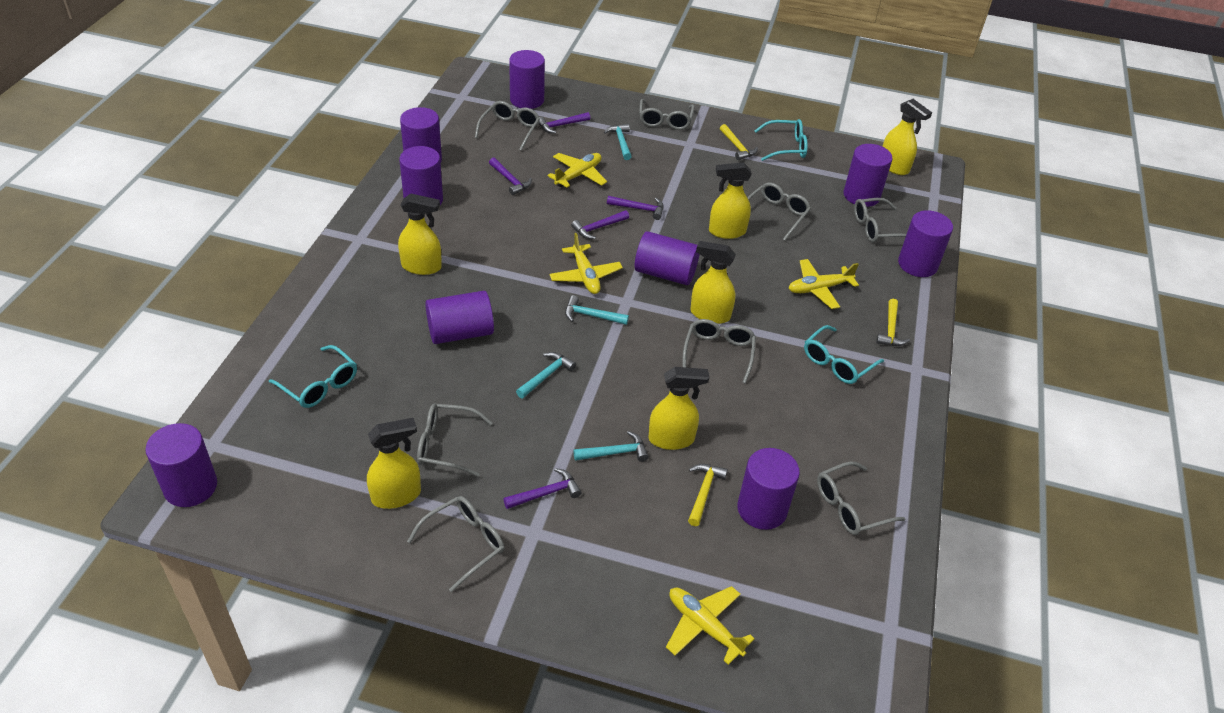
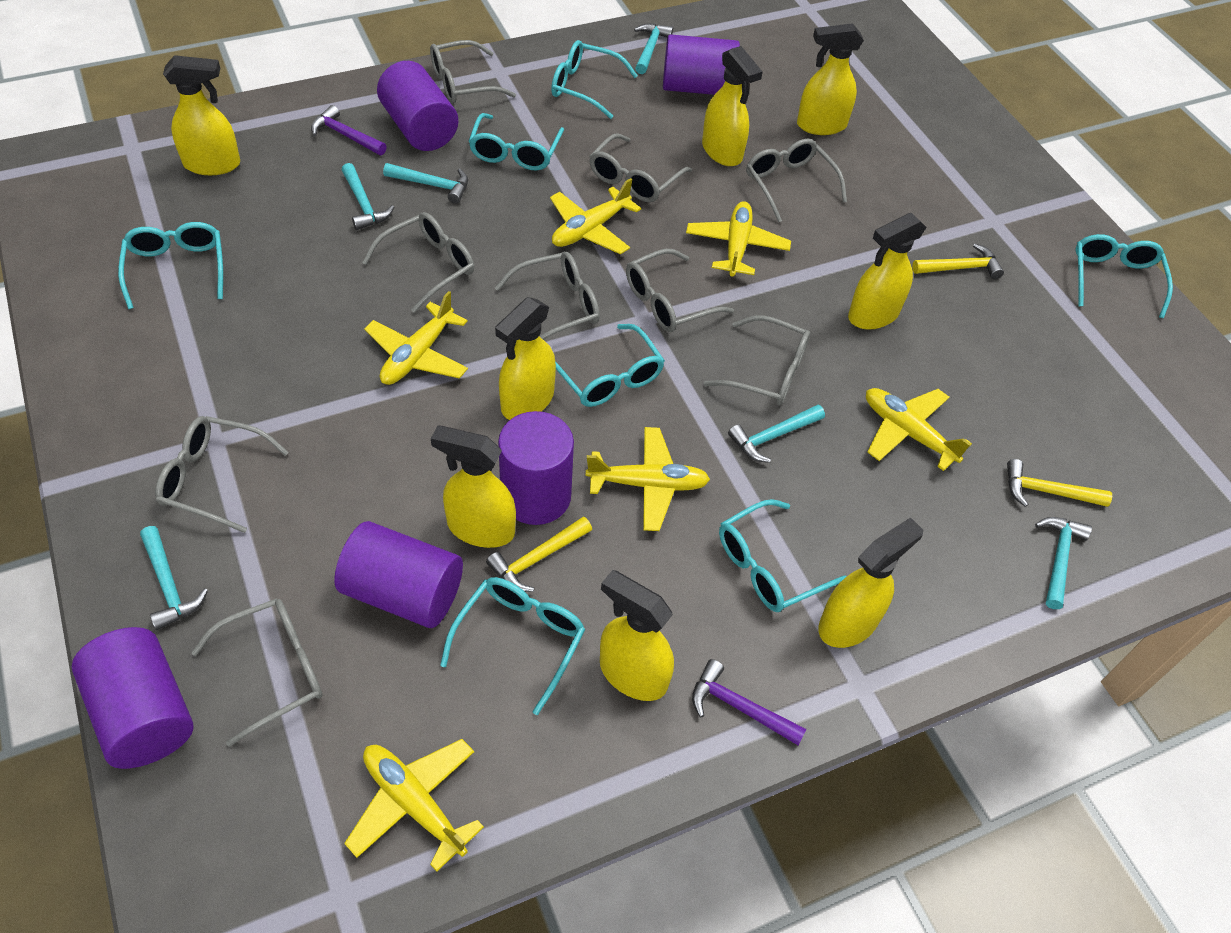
grey glasses: 8 -> 9
purple cylinder: 9 -> 5
purple hammer: 5 -> 2
turquoise glasses: 3 -> 7
turquoise hammer: 4 -> 6
yellow plane: 4 -> 6
yellow spray bottle: 6 -> 8

